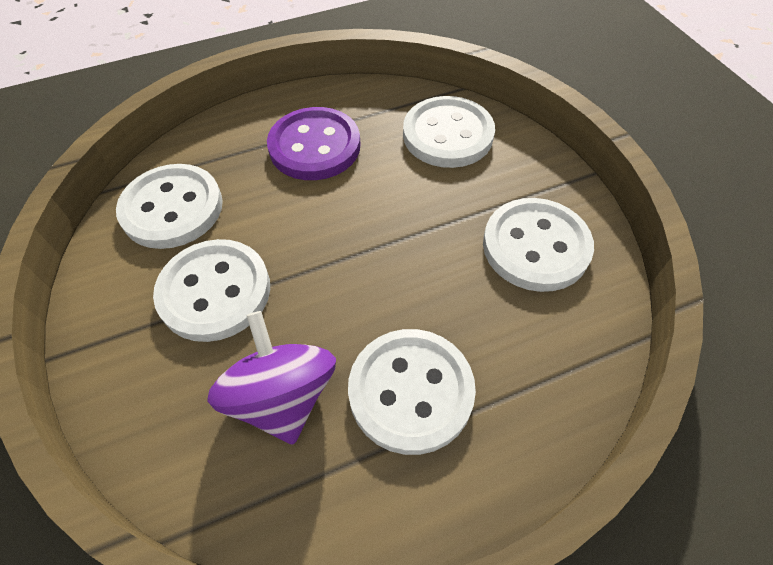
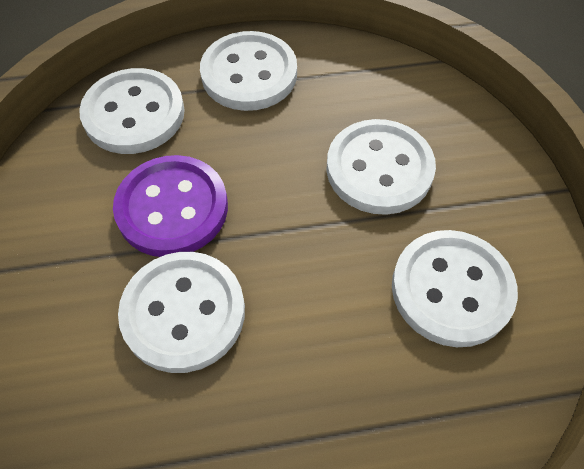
purple spinning top: 1 -> 0

